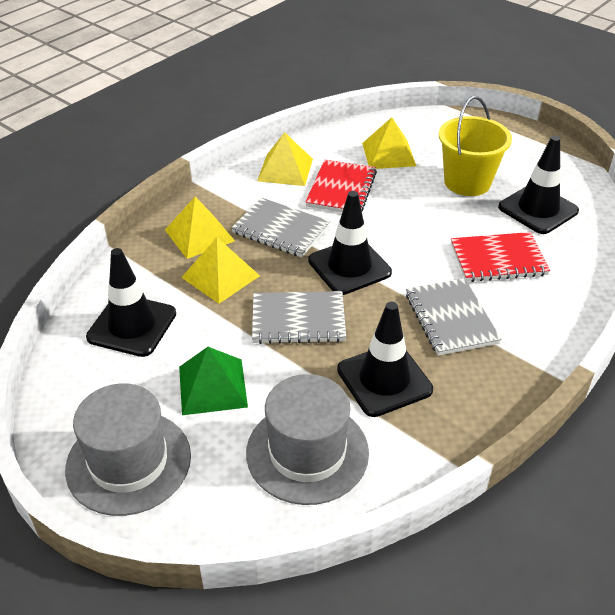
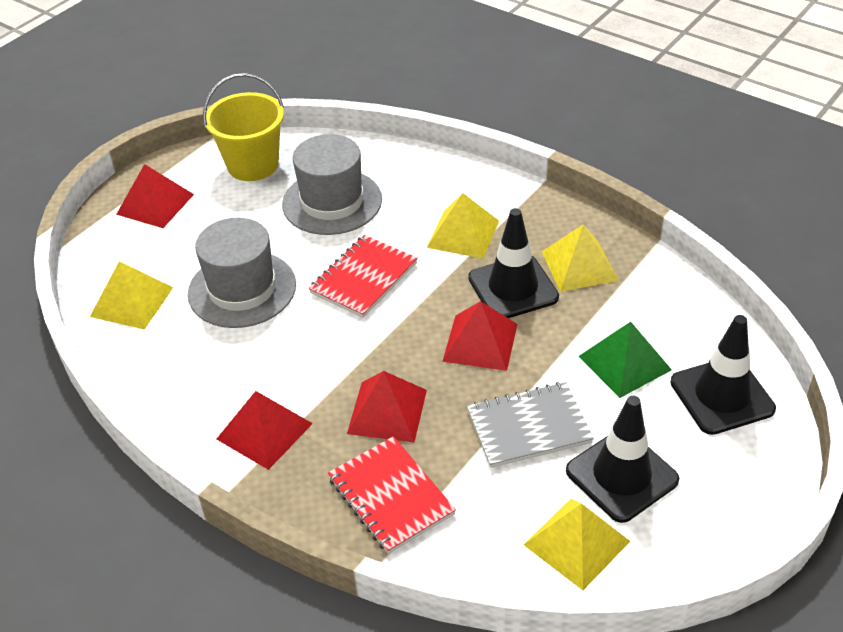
black traffic cone: 4 -> 3
grey notebook: 3 -> 1
red pyramid: 0 -> 4

